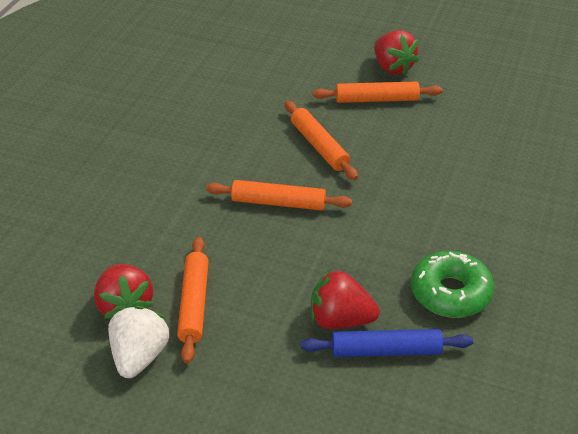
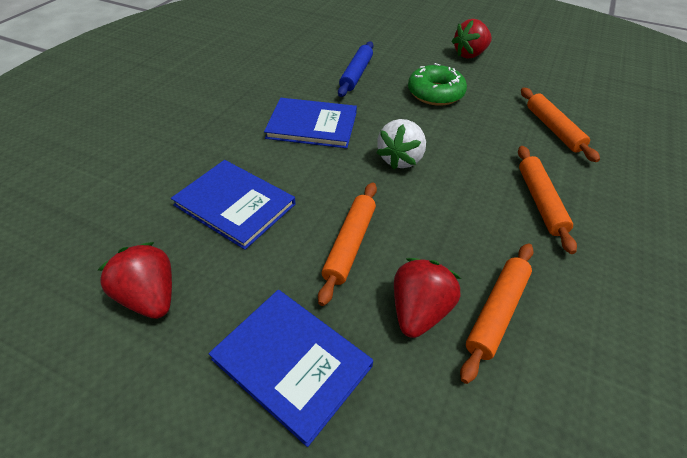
blue book: 0 -> 3

